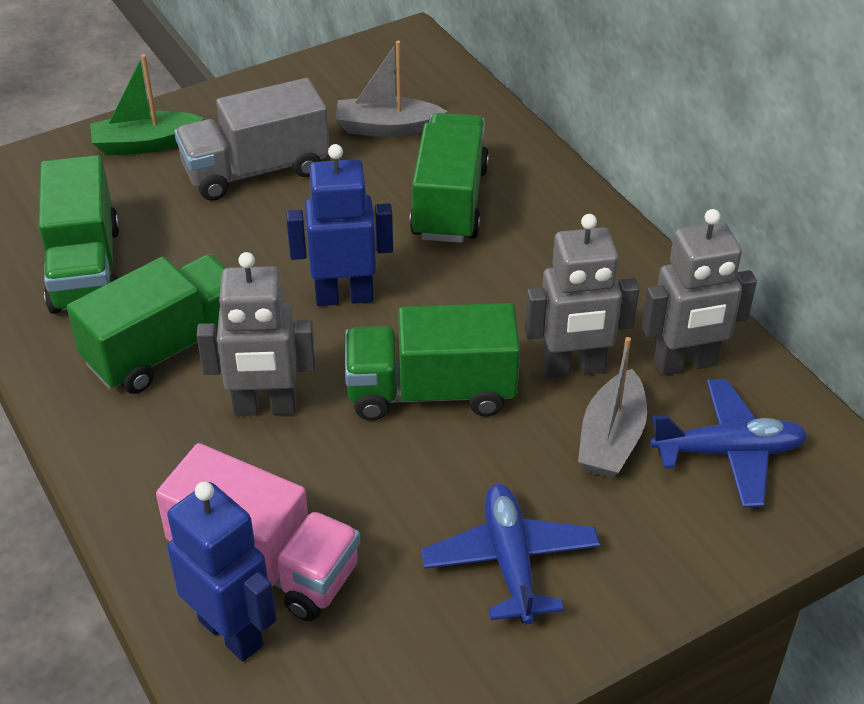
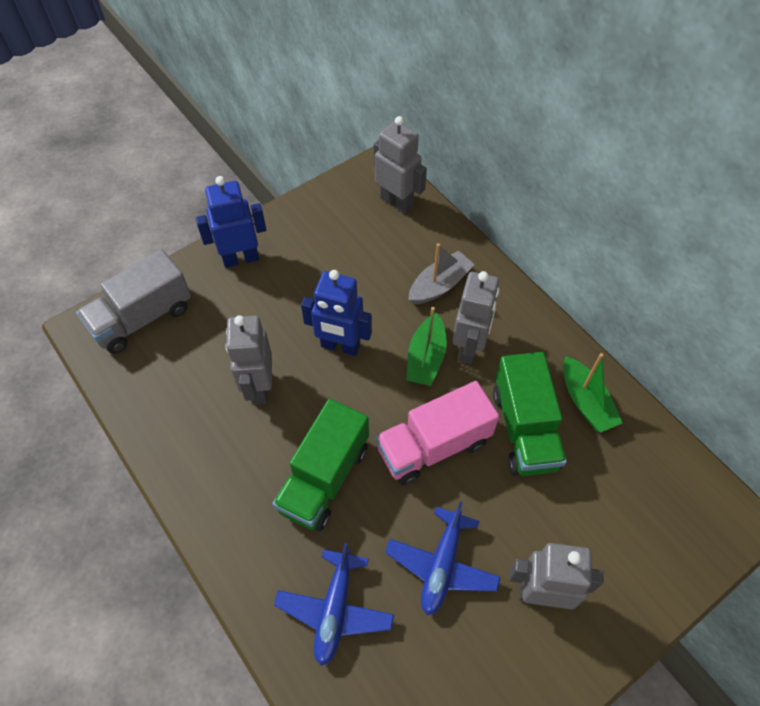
green boat: 1 -> 2
green truck: 4 -> 2
grey boat: 2 -> 1
grey robot: 3 -> 4

